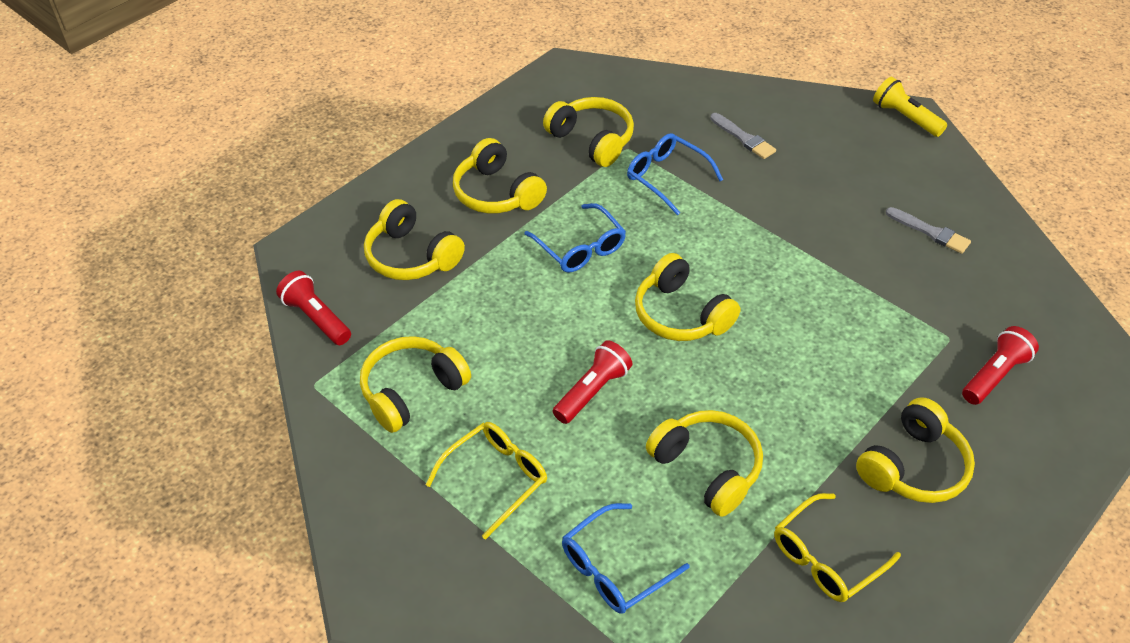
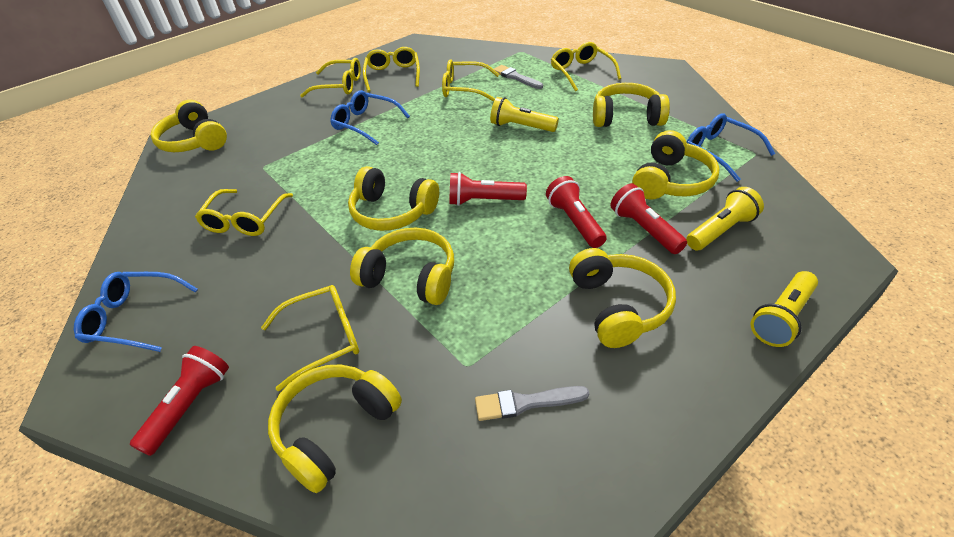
red flashlight: 3 -> 4
yellow flashlight: 1 -> 3
yellow glasses: 2 -> 6

